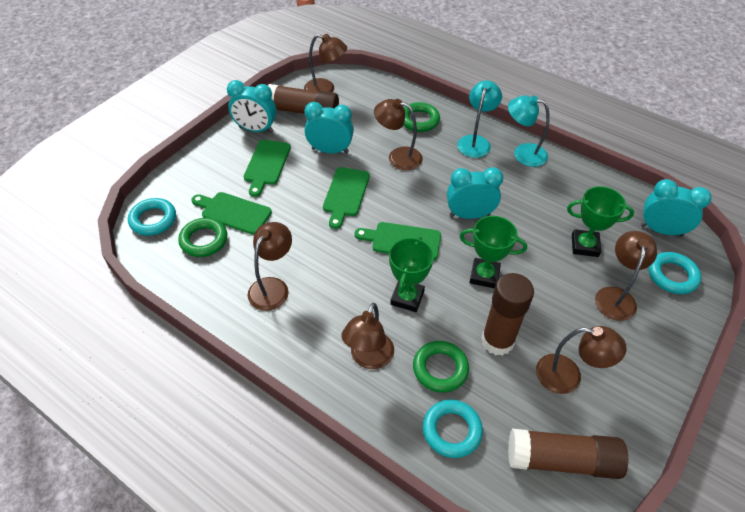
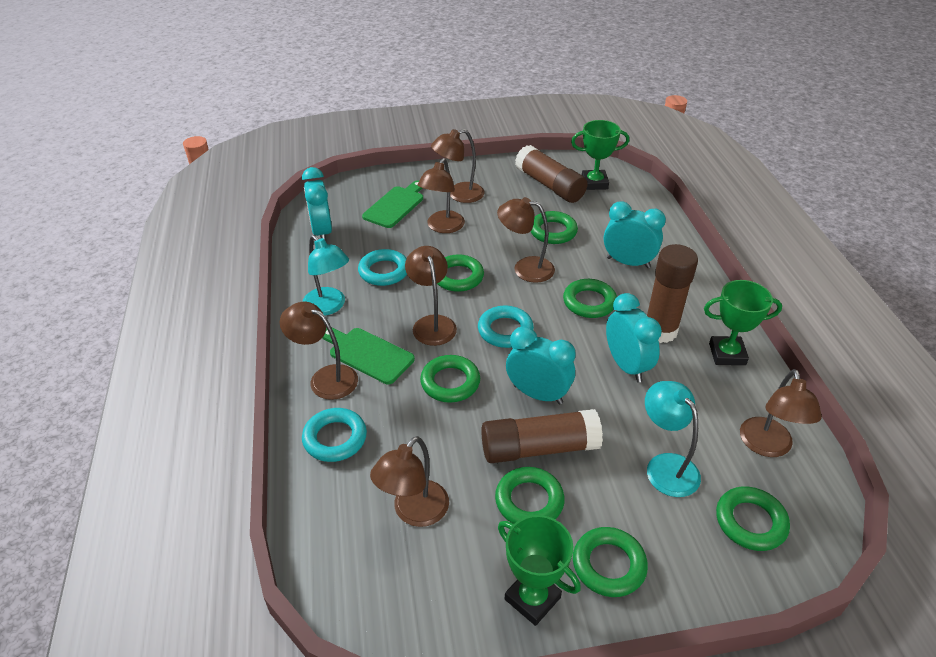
brown lamp: 6 -> 7
green cutting board: 4 -> 2
green ring: 3 -> 7

